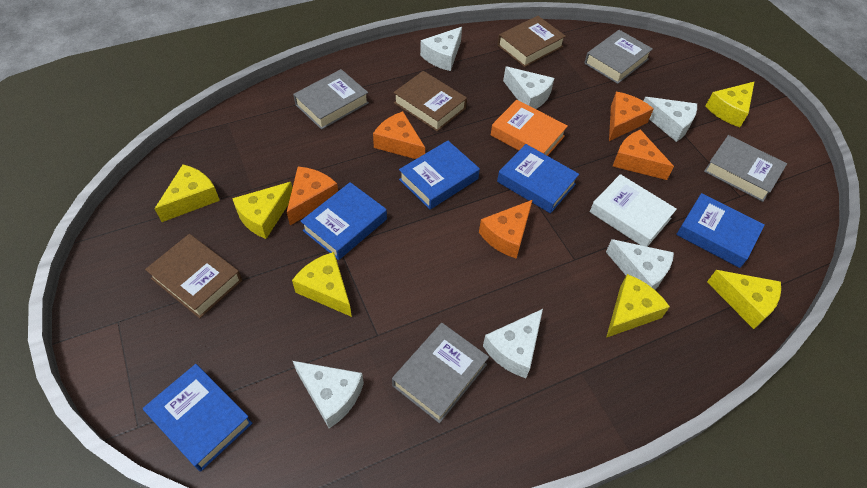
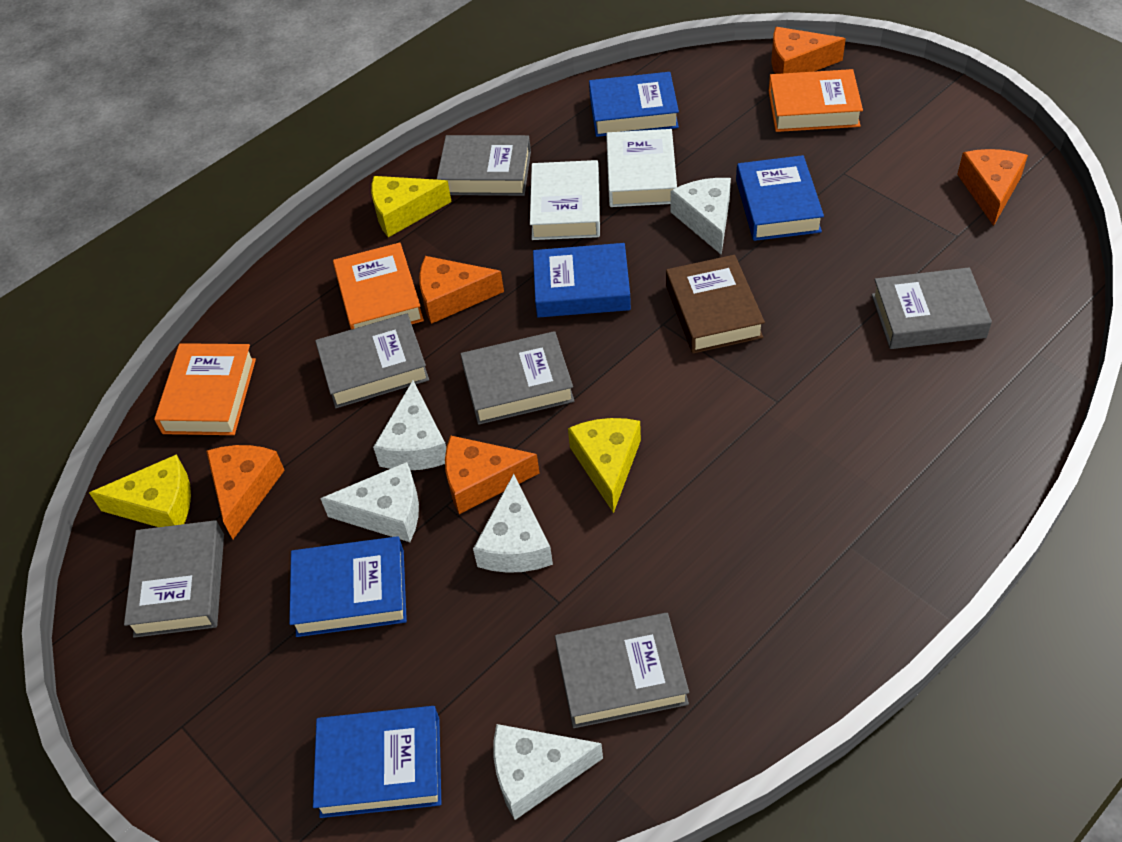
brown book: 3 -> 1
grey book: 4 -> 6
orange book: 1 -> 3
white book: 1 -> 2
white cheese: 6 -> 5
yellow cheese: 6 -> 3

